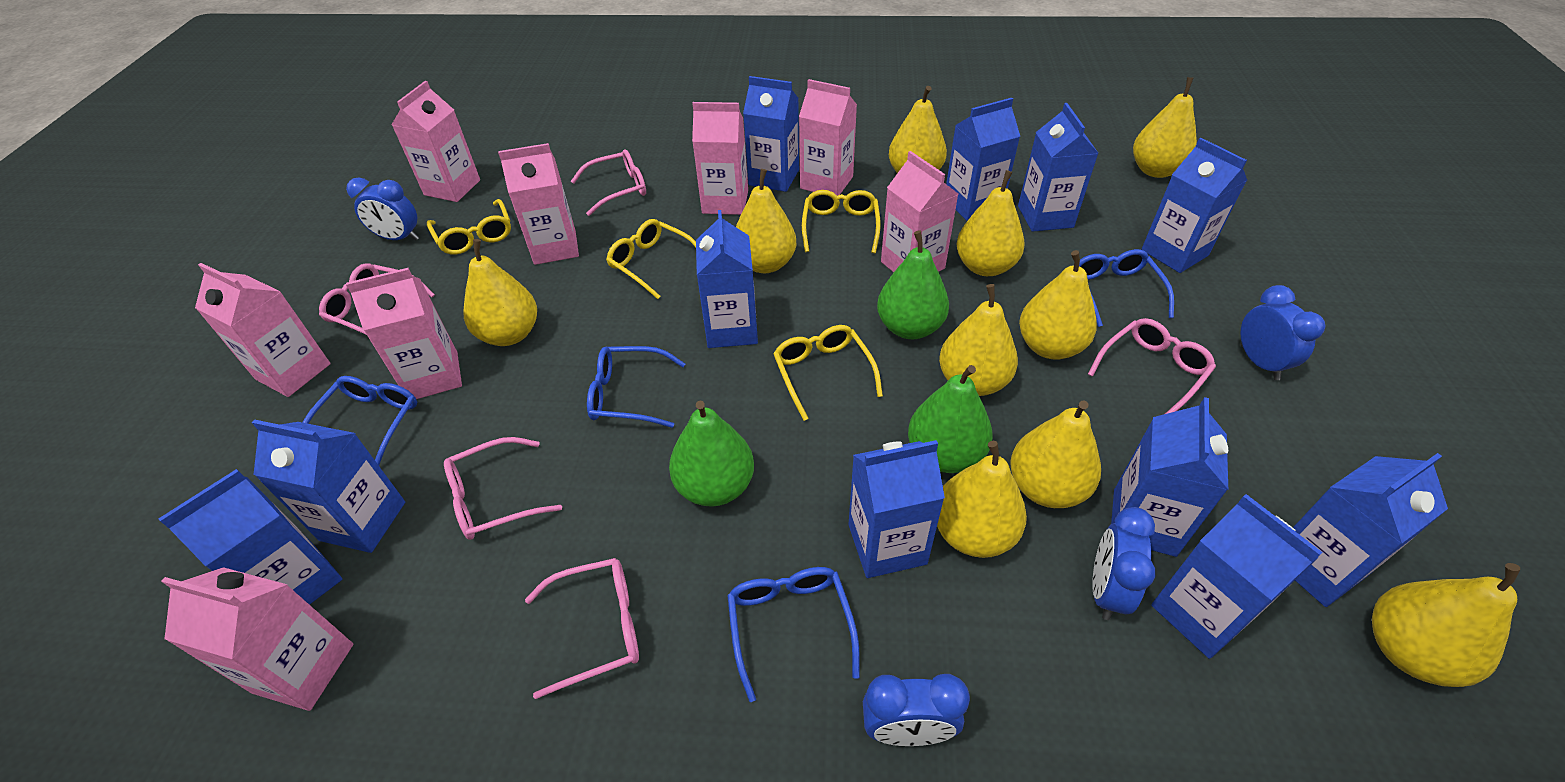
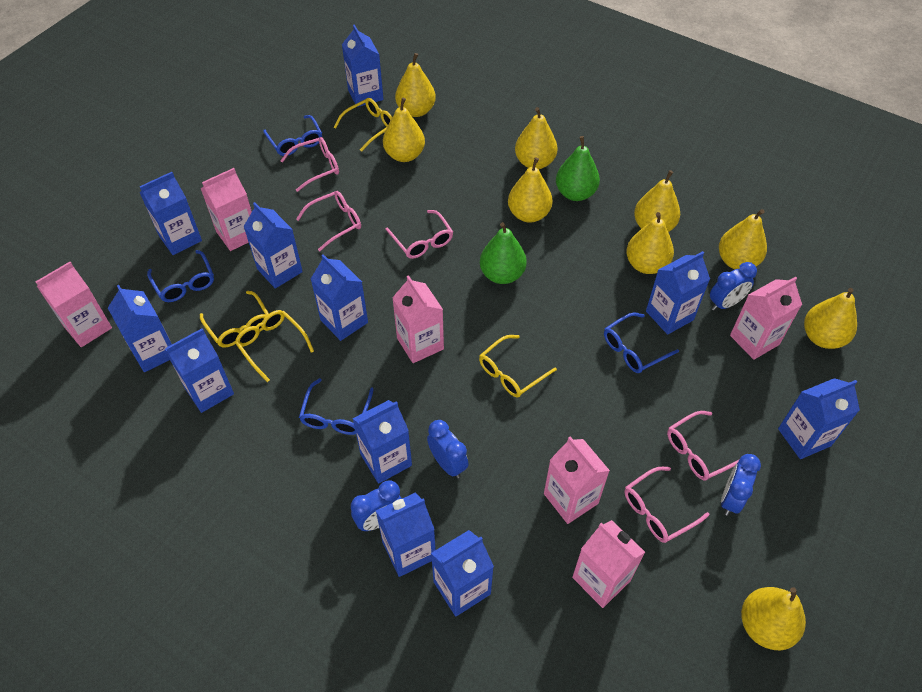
green pear: 3 -> 2
pink carton: 8 -> 6
yellow pear: 10 -> 9

